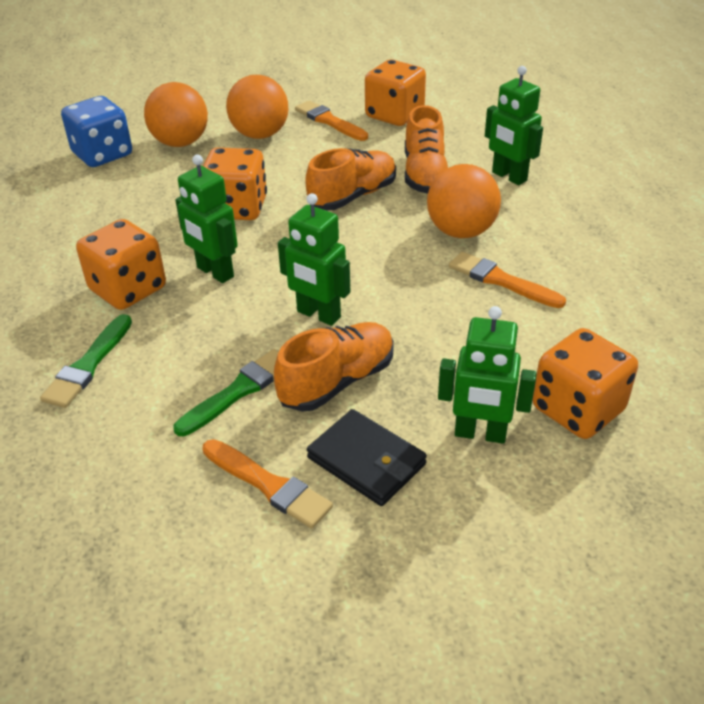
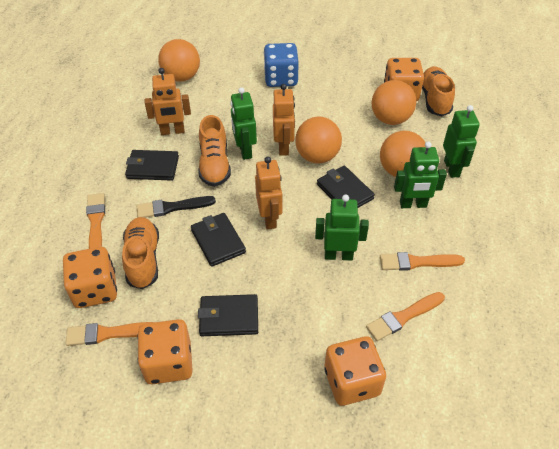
black brush: 0 -> 1
black wallet: 1 -> 4
green brush: 2 -> 0
orange ball: 3 -> 4
orange brush: 3 -> 4
orange robot: 0 -> 3

